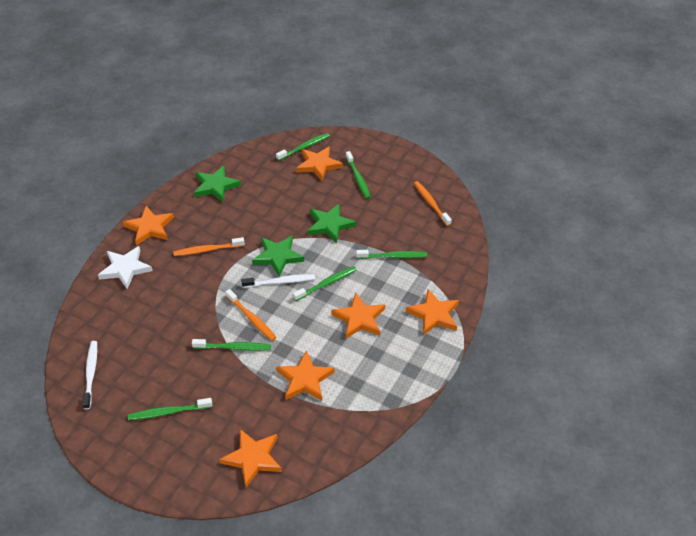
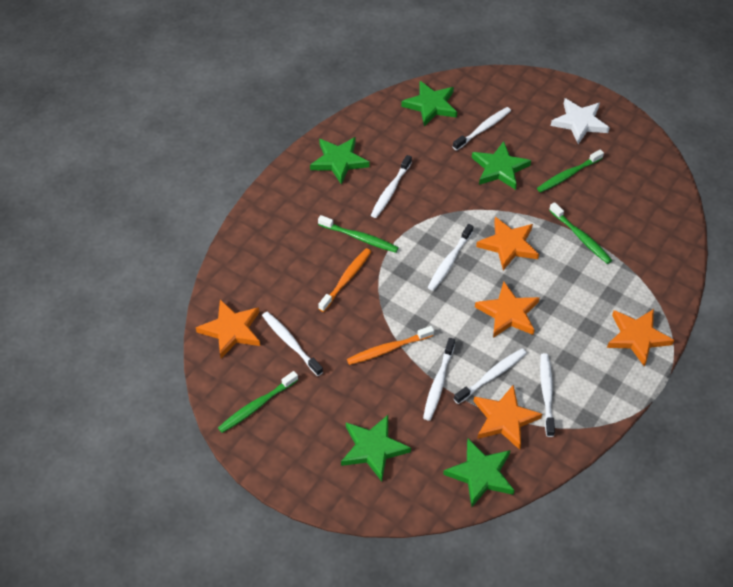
green star: 3 -> 5
green toothbrush: 6 -> 4
orange star: 6 -> 5
orange toothbrush: 3 -> 2
white toothbrush: 2 -> 7

